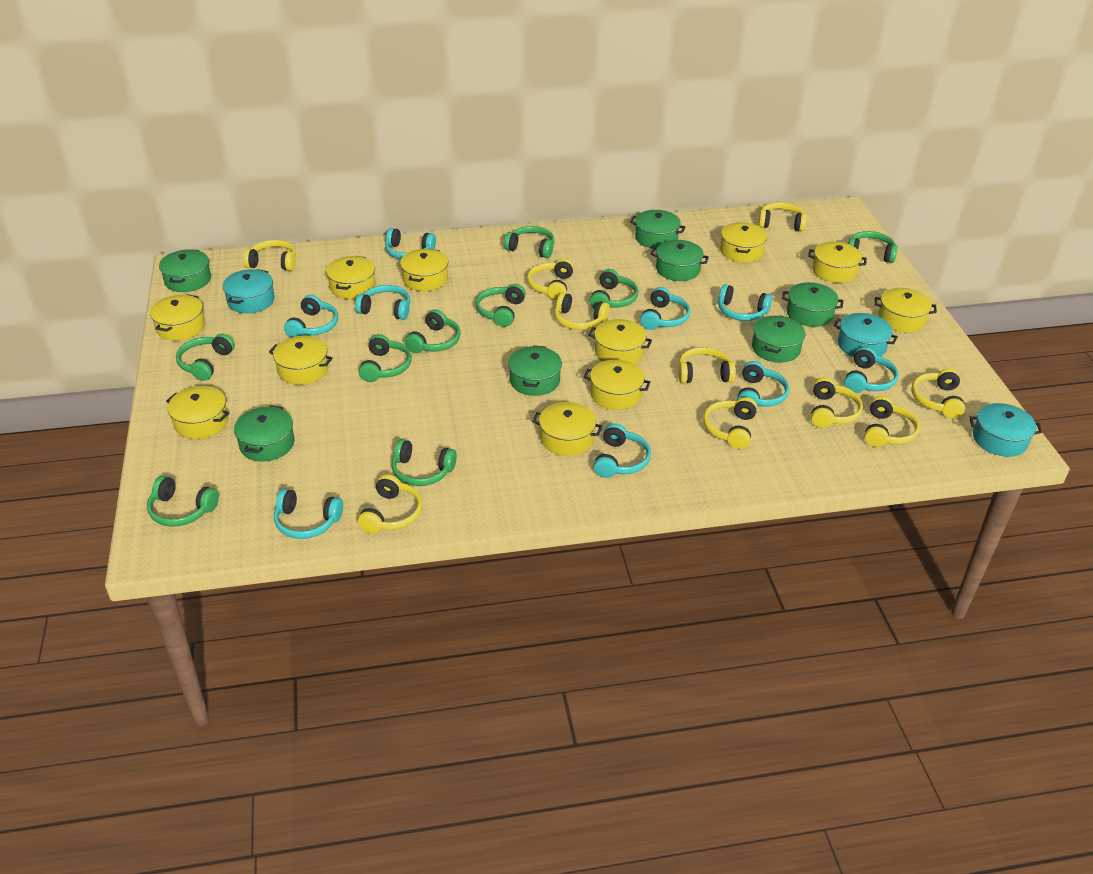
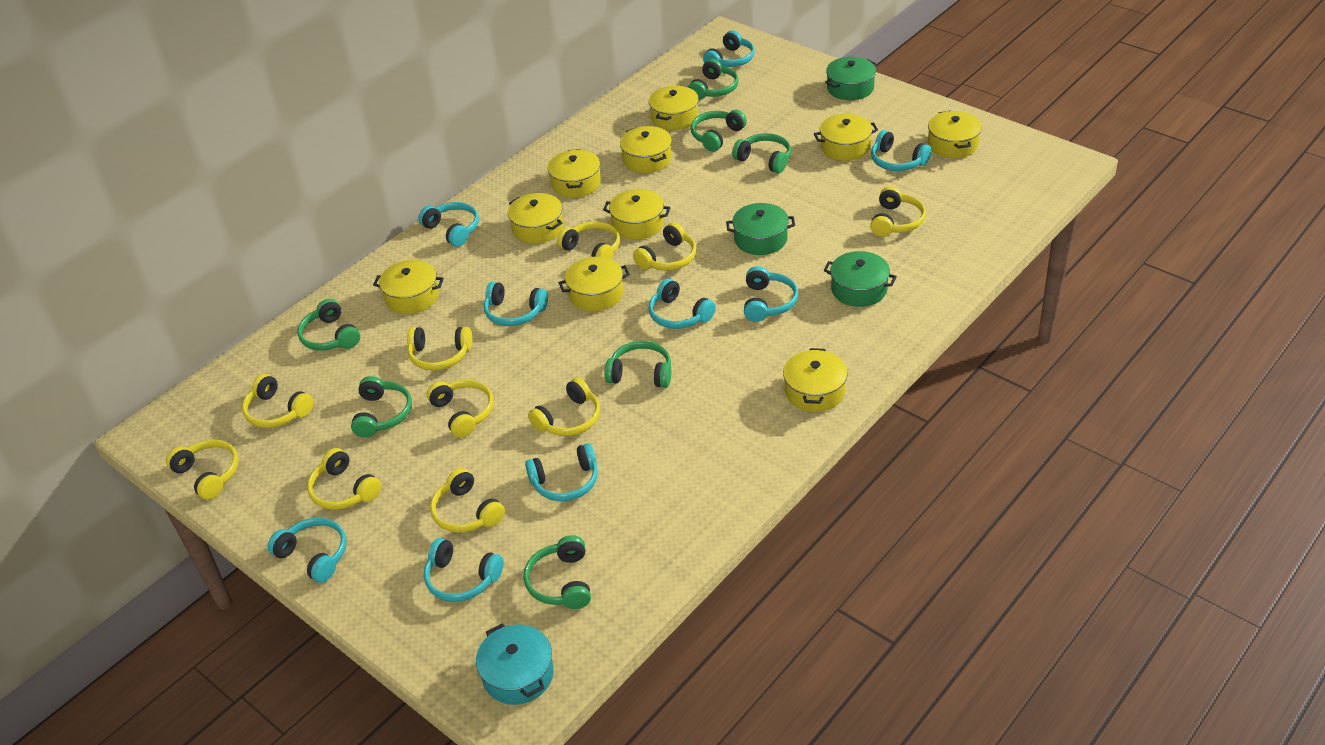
green headphones: 9 -> 7
green pot: 7 -> 3
turquoise pot: 3 -> 1
yellow pot: 11 -> 10

